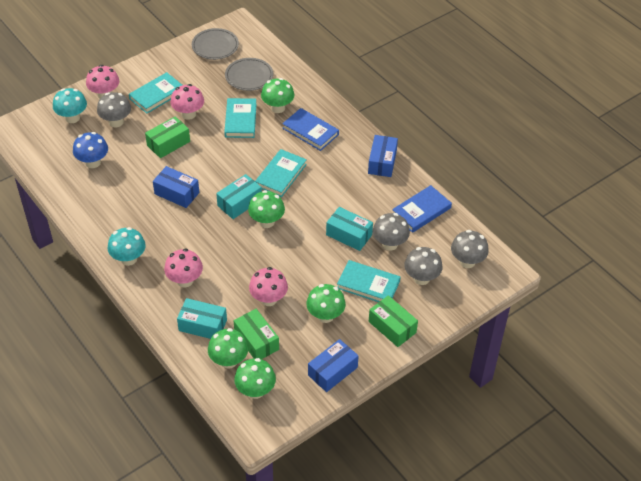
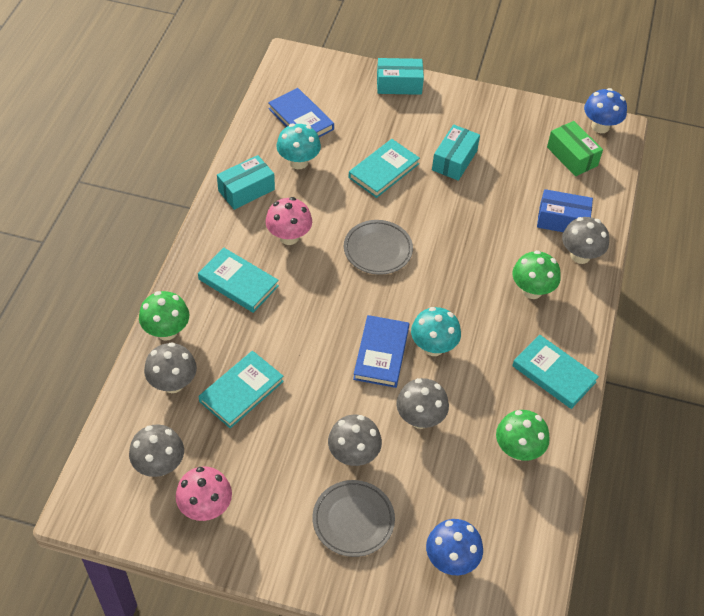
blue box: 3 -> 1
blue mushroom: 1 -> 2
green box: 3 -> 1
green mushroom: 5 -> 3
grey mushroom: 4 -> 5
pink mushroom: 4 -> 2

